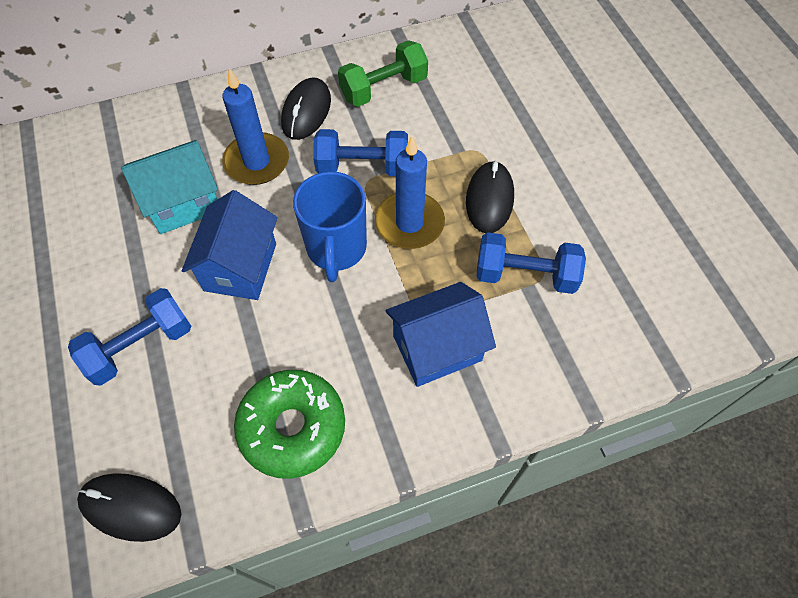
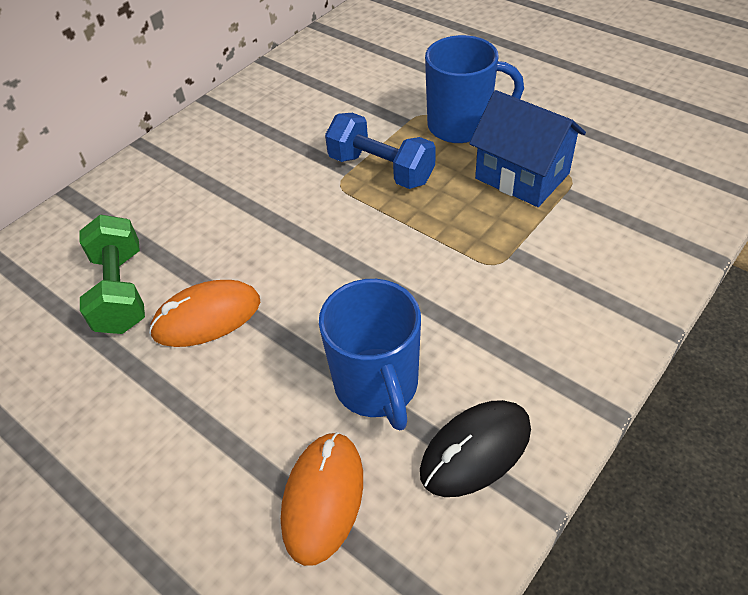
black mouse: 3 -> 1
blue candle: 2 -> 0
blue dumbbell: 3 -> 1
blue house: 2 -> 1
blue mug: 1 -> 2
green donut: 1 -> 0
orange mouse: 0 -> 2
turquoise house: 1 -> 0

